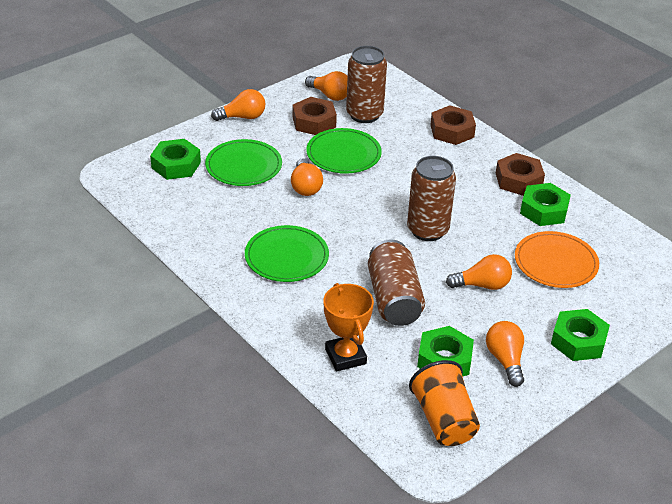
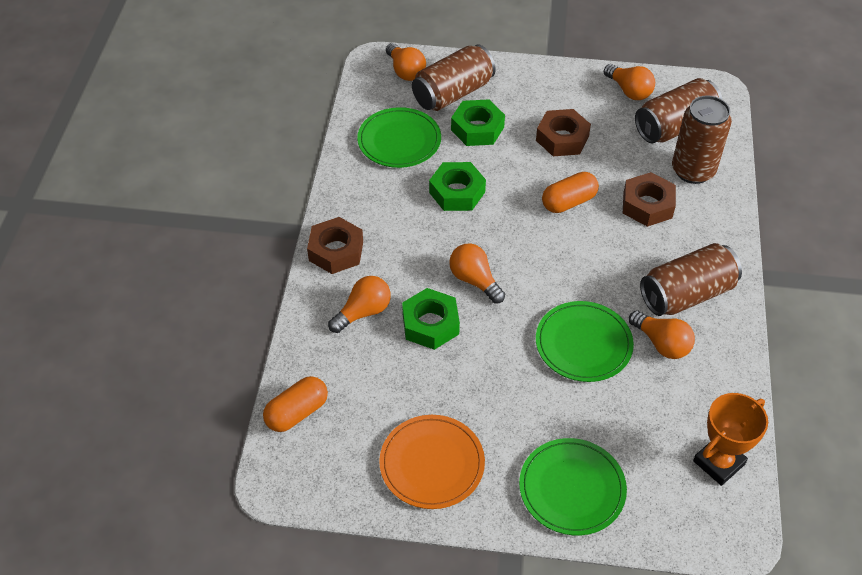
brown can: 3 -> 4
green nut: 4 -> 3
orange capsule: 0 -> 2
orange cup: 1 -> 0

